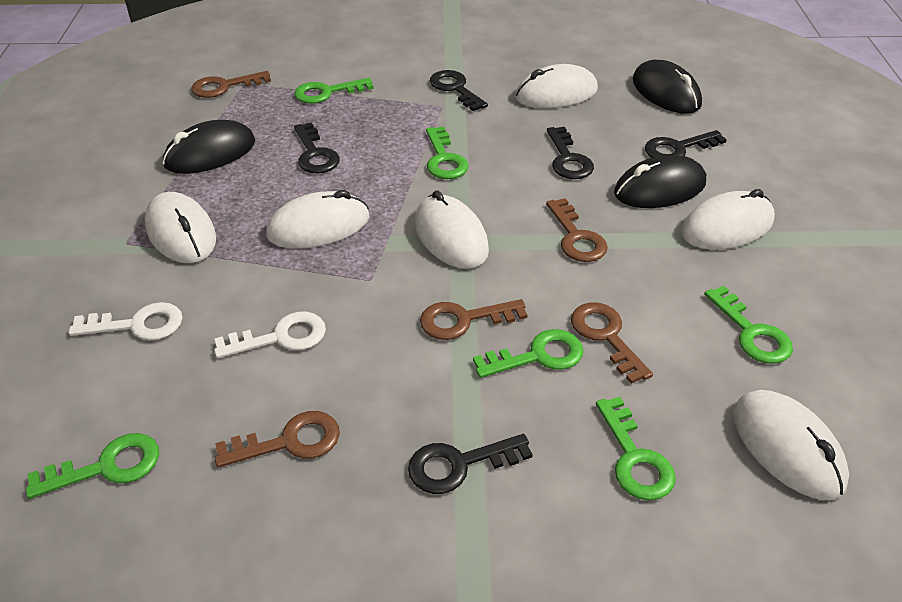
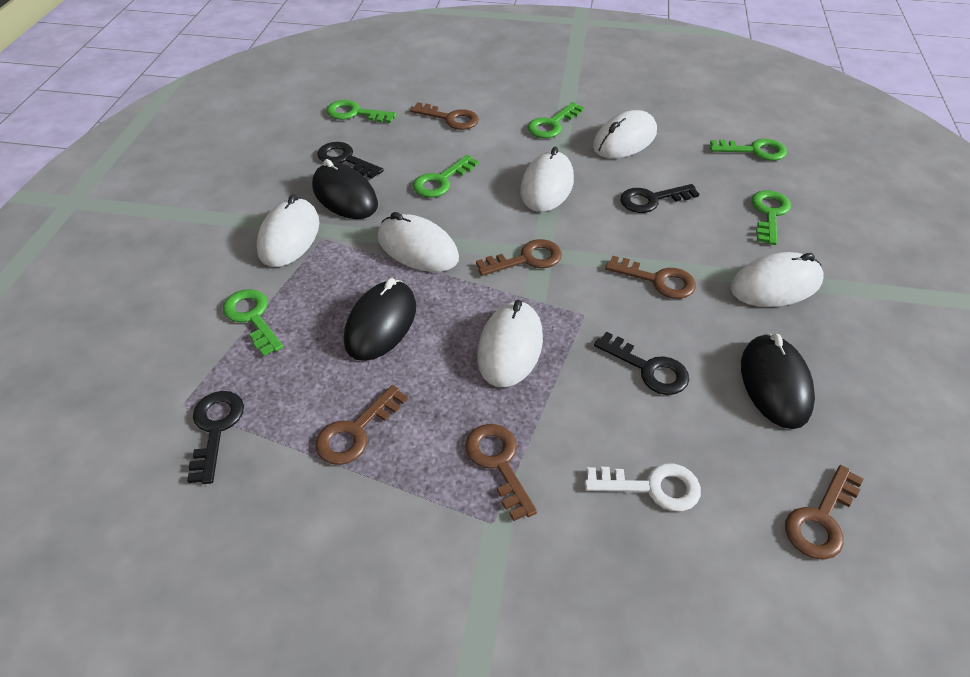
black key: 5 -> 4
brown key: 5 -> 6
white key: 2 -> 1

